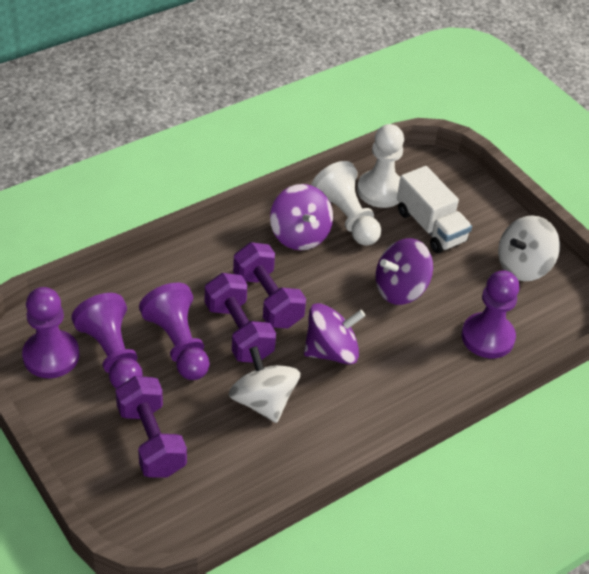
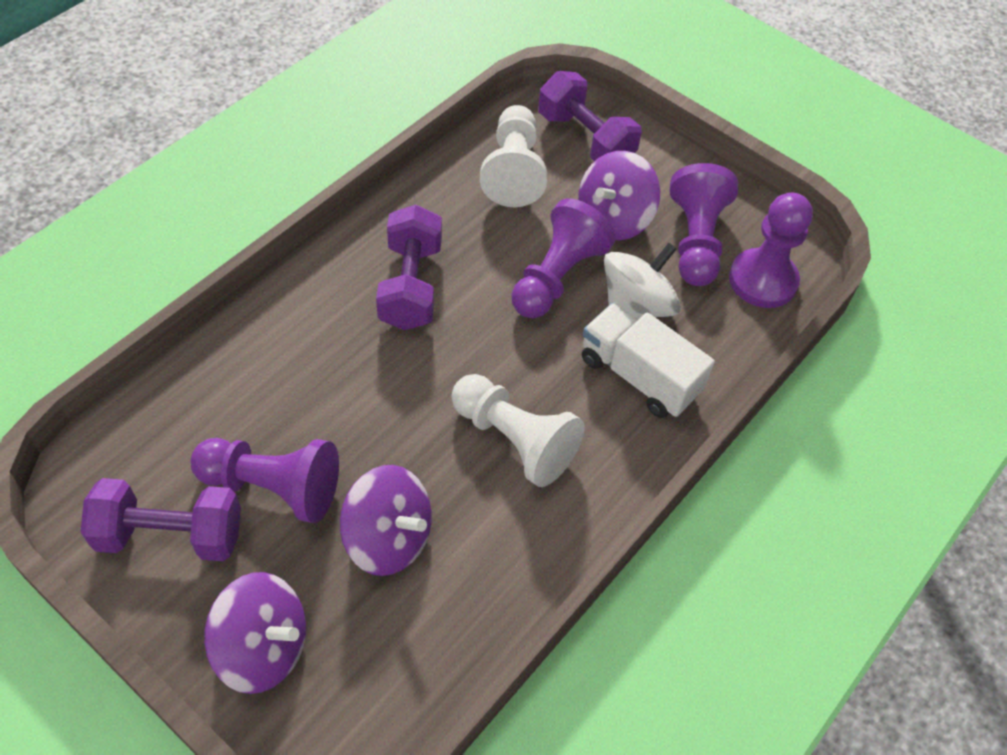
white spinning top: 2 -> 1

